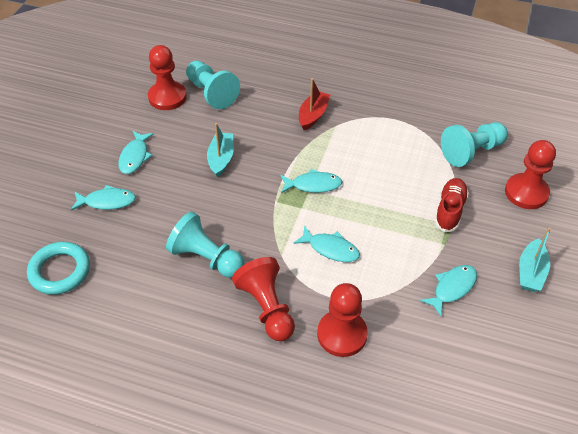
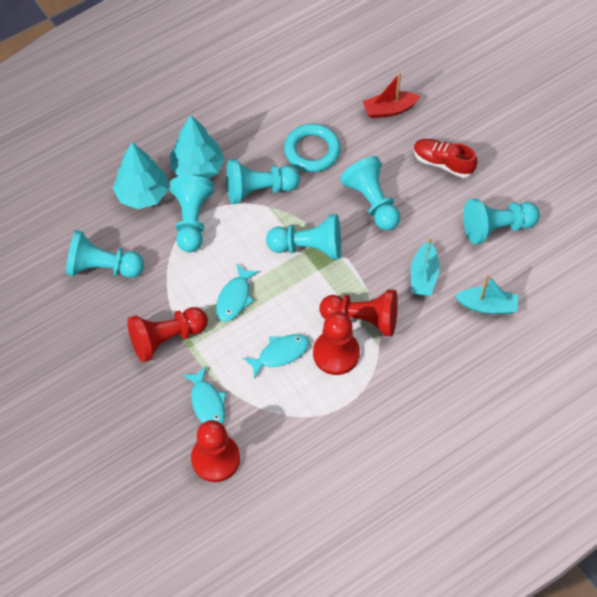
turquoise fish: 5 -> 3
turquoise pawn: 3 -> 6
turquoise tree: 0 -> 2

